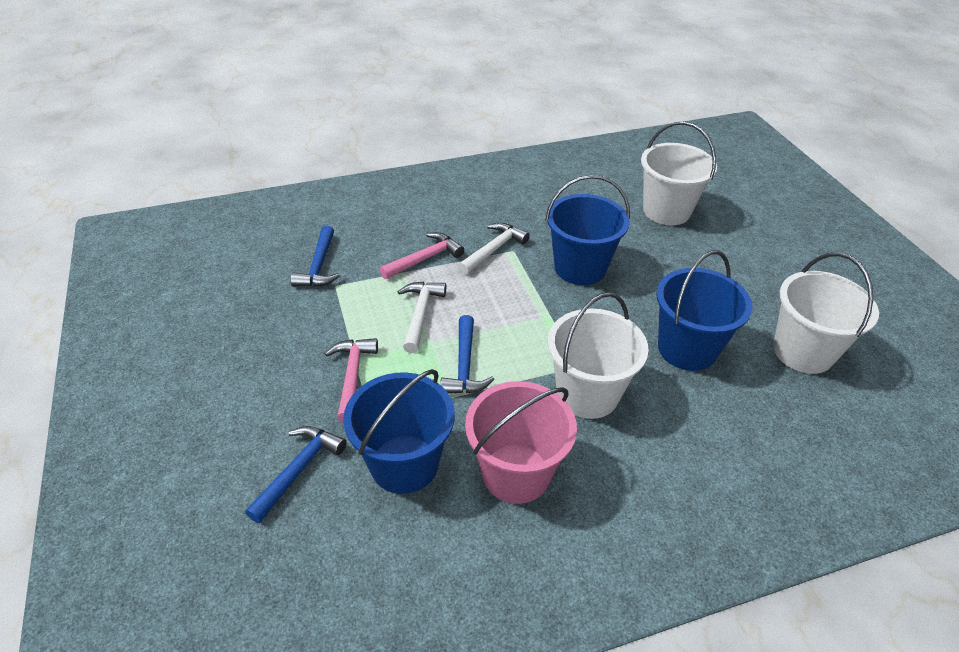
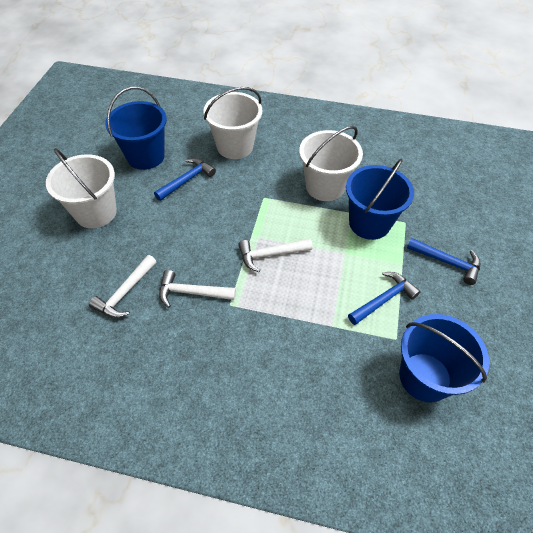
pink bucket: 1 -> 0
pink hammer: 2 -> 0
white hammer: 2 -> 3

